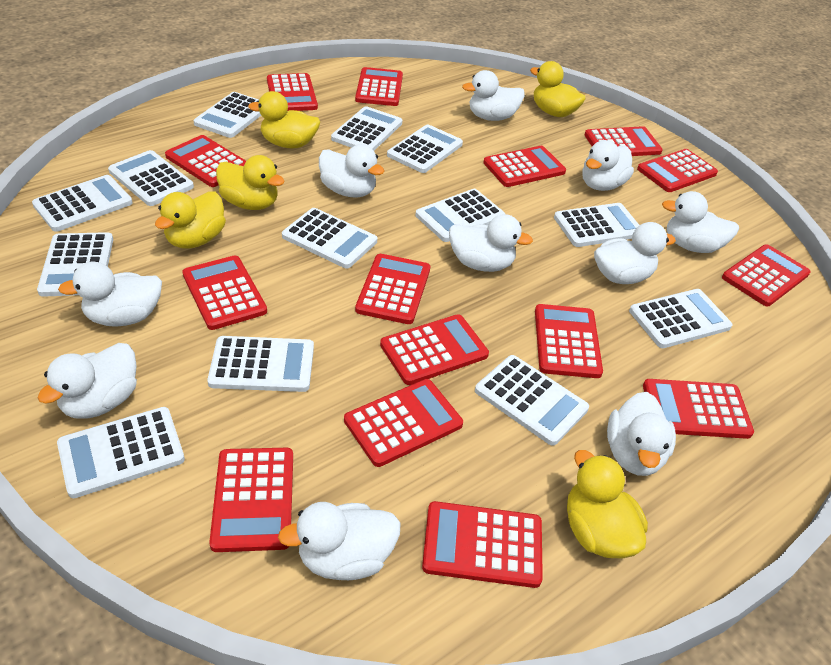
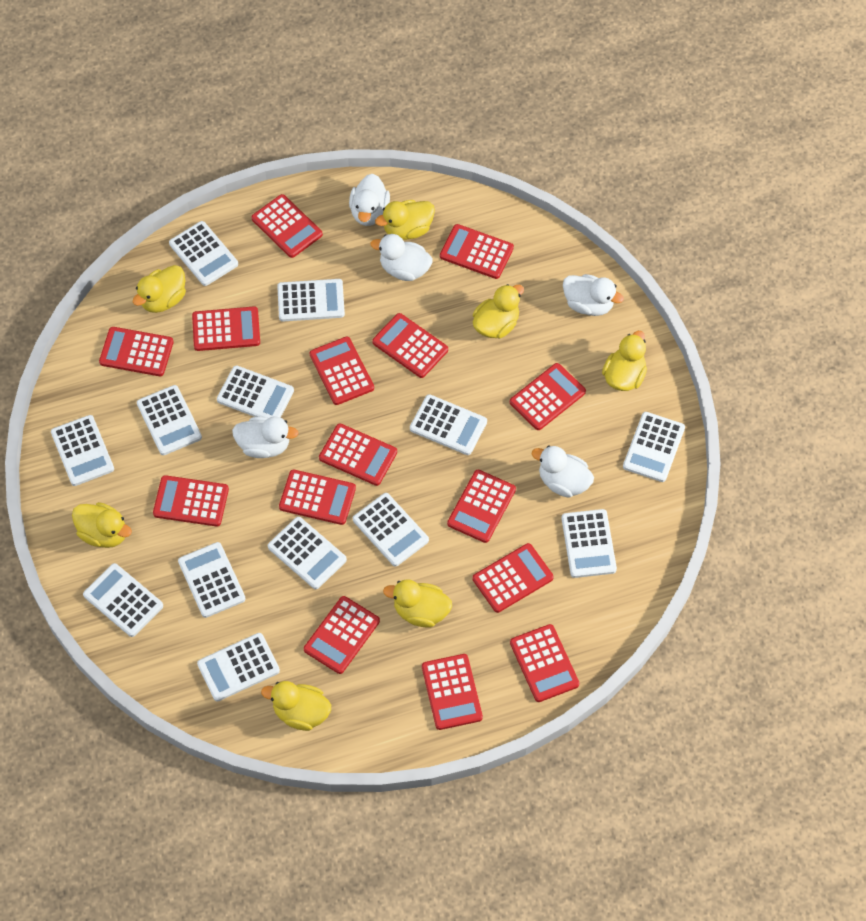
white duck: 10 -> 5
yellow duck: 5 -> 7

